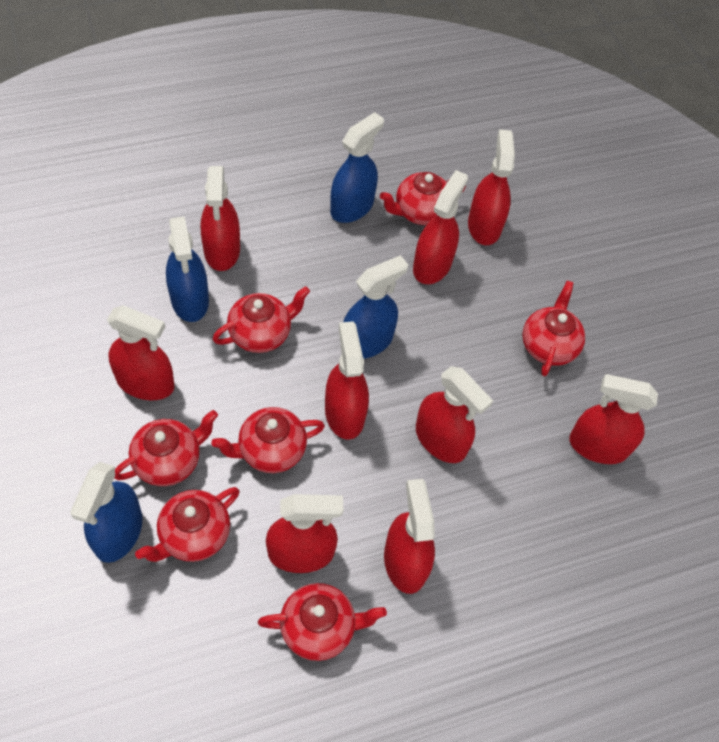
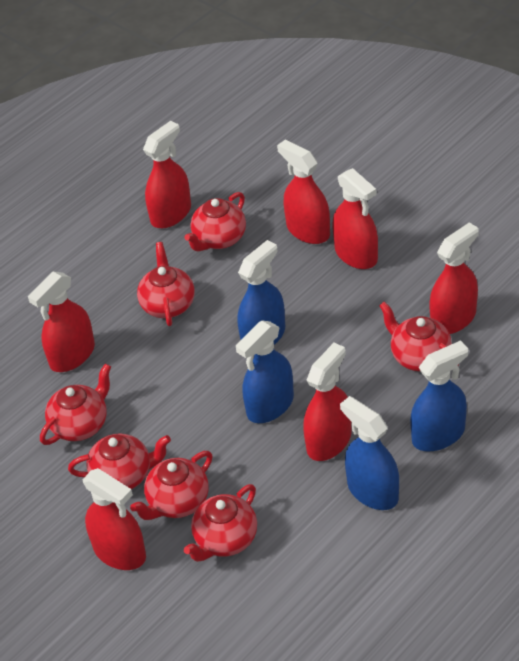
red spray bottle: 9 -> 7

